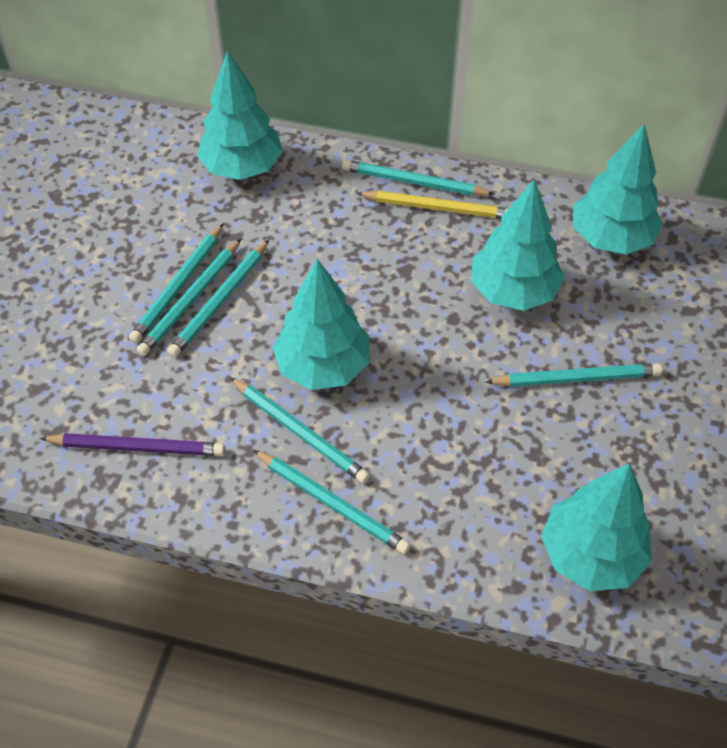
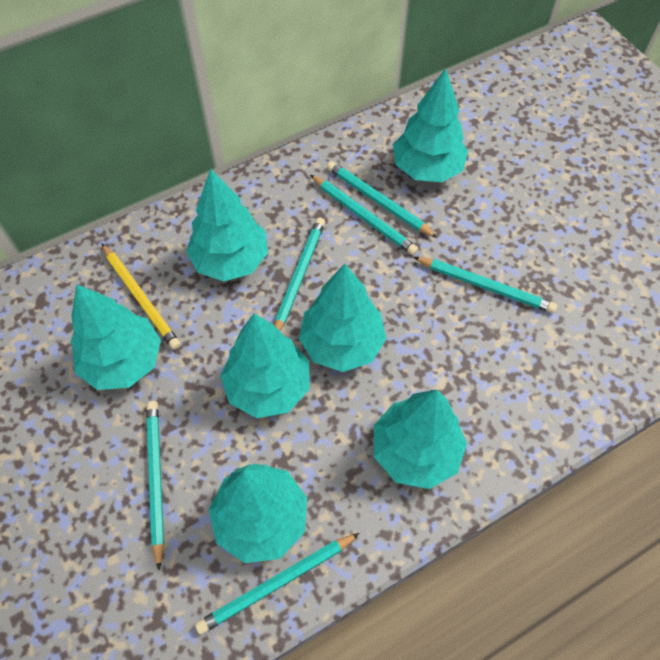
purple pencil: 1 -> 0
turquoise pencil: 7 -> 6
turquoise tree: 5 -> 7

